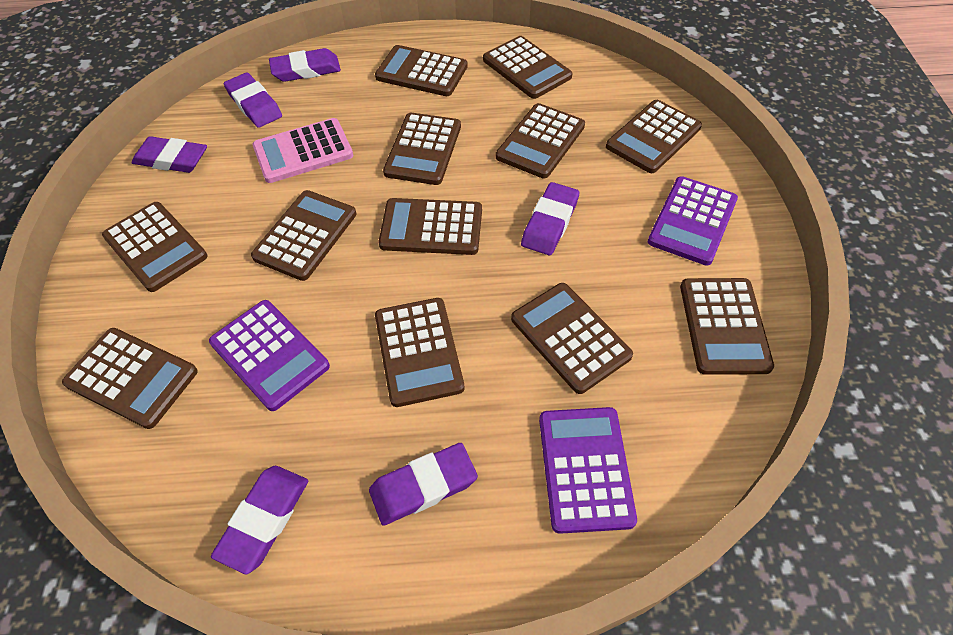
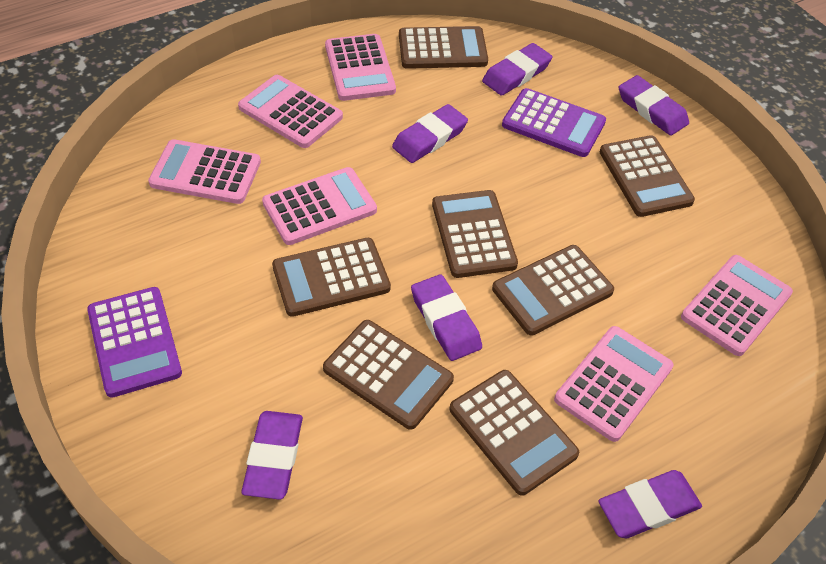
brown calculator: 12 -> 7
pink calculator: 1 -> 6
purple calculator: 3 -> 2

